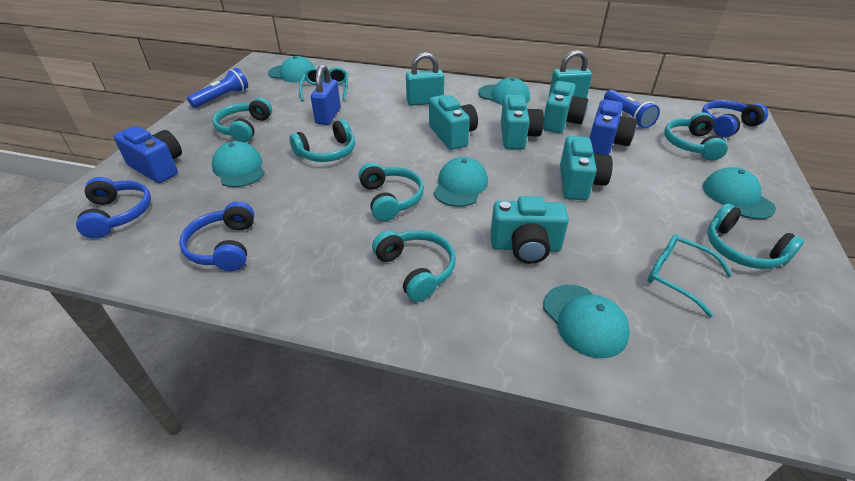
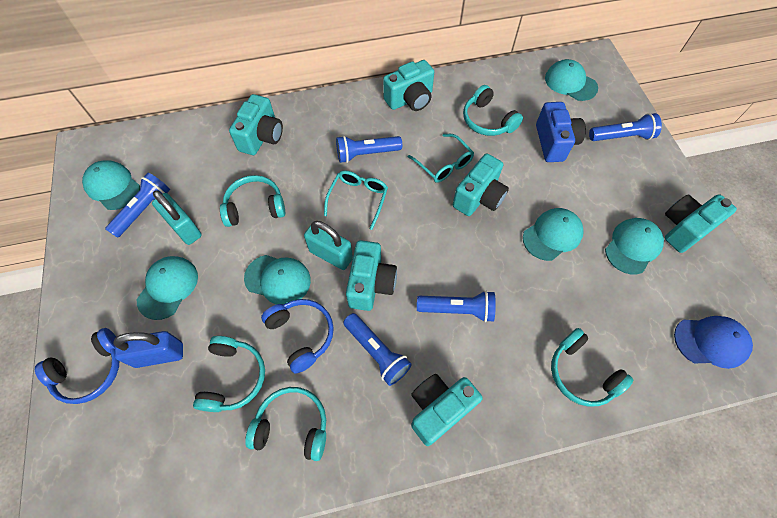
blue camera: 2 -> 1
blue cap: 0 -> 1
blue flashlight: 2 -> 5
blue headphones: 3 -> 2
turquoise camera: 5 -> 6
turquoise headphones: 6 -> 5

